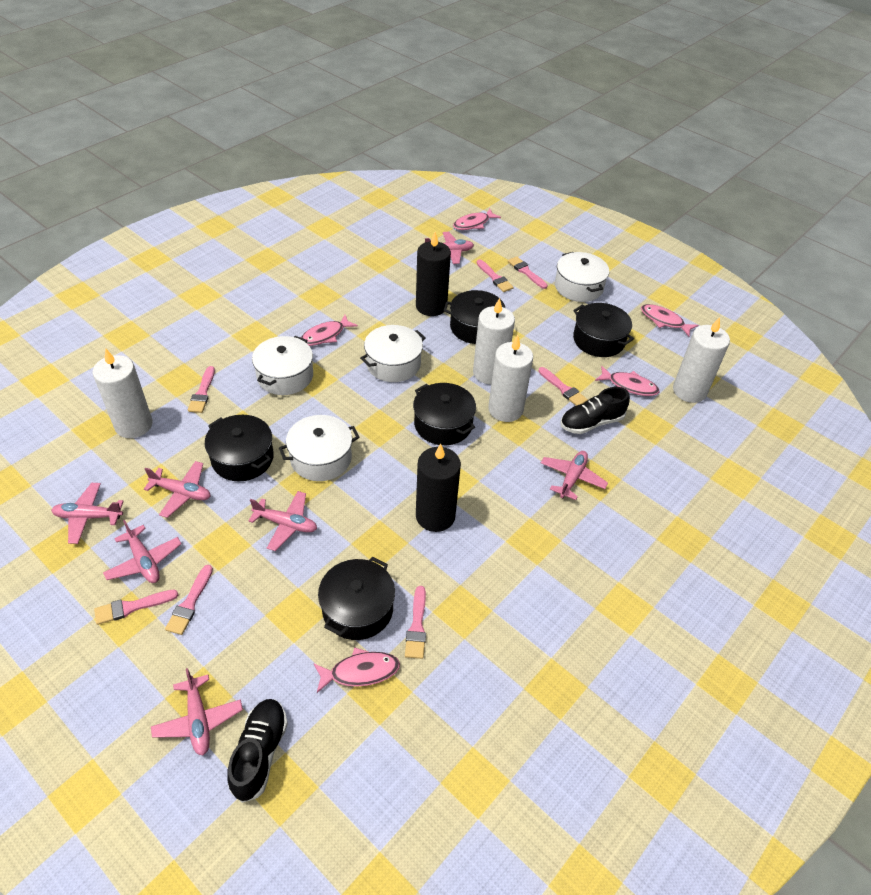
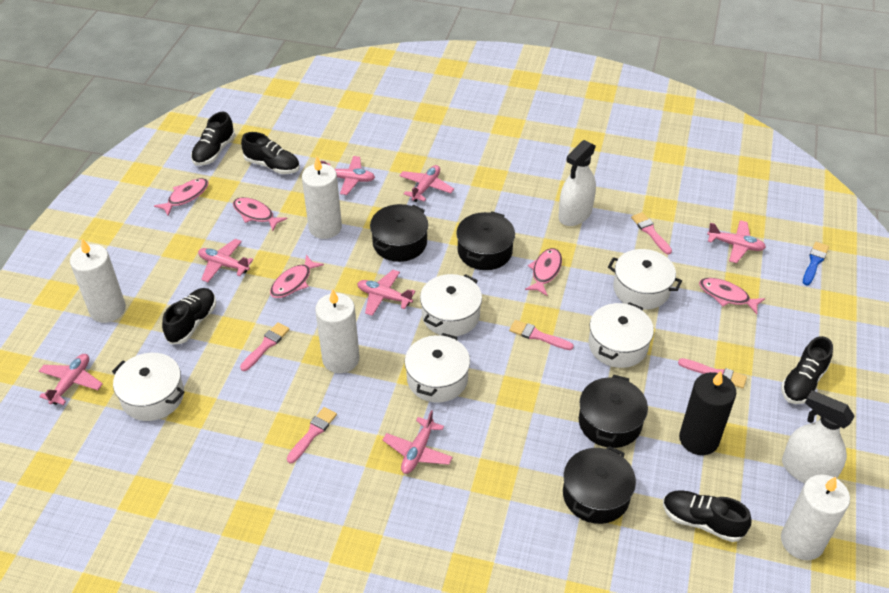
black candle: 2 -> 1
black pot: 5 -> 4
black shoe: 2 -> 5
blue brush: 0 -> 1
pink brush: 7 -> 5
white pot: 4 -> 5
white spray bottle: 0 -> 2

